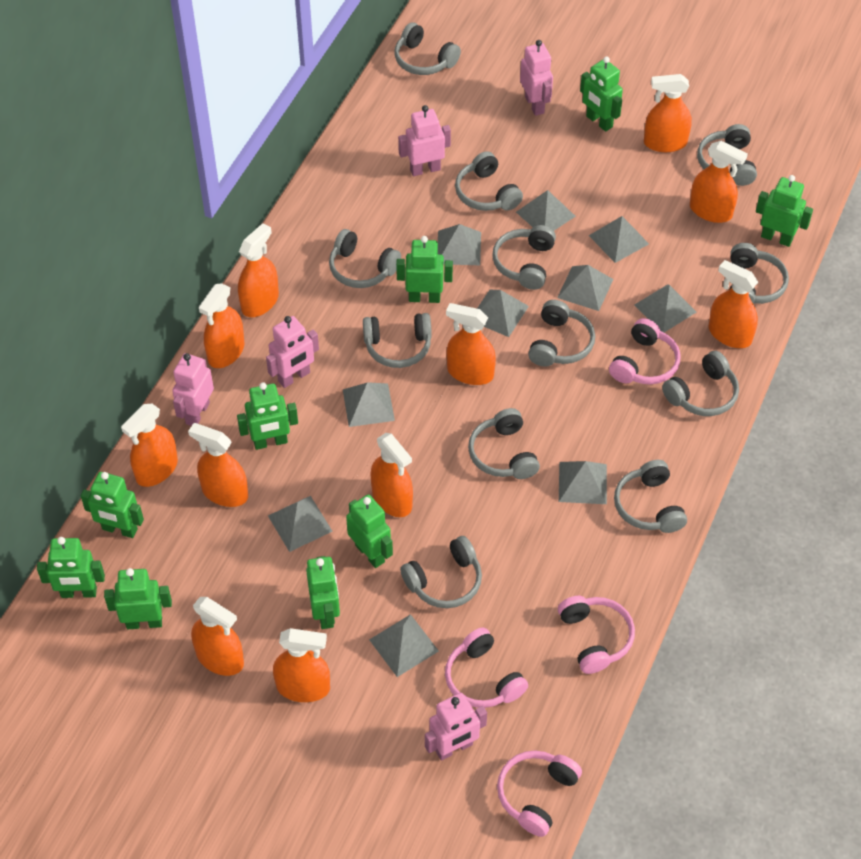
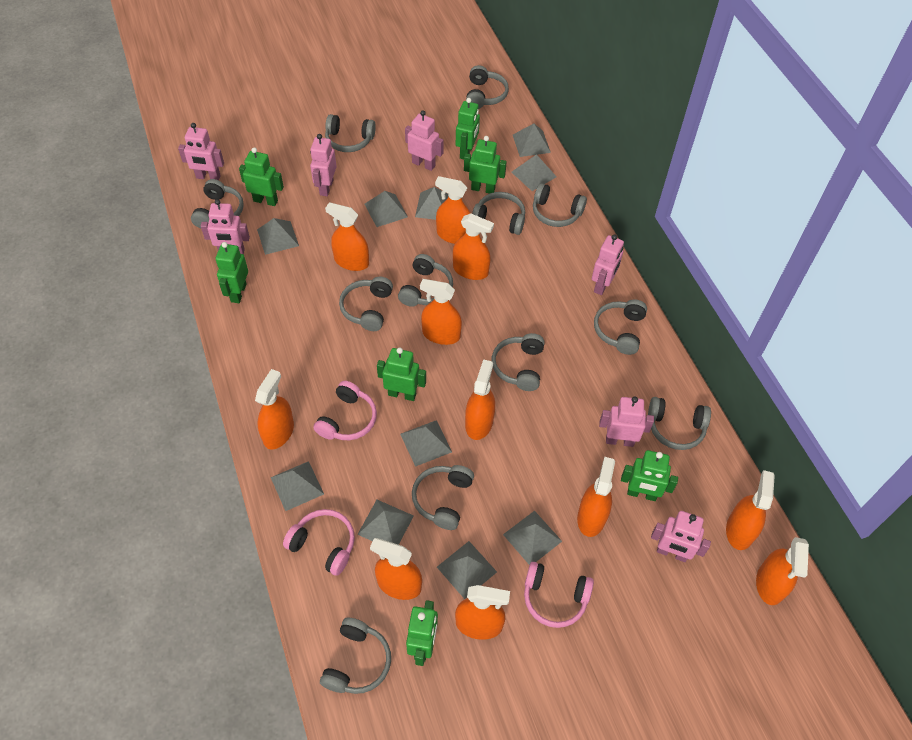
green robot: 9 -> 7
pink headphones: 4 -> 3
pink robot: 5 -> 7

